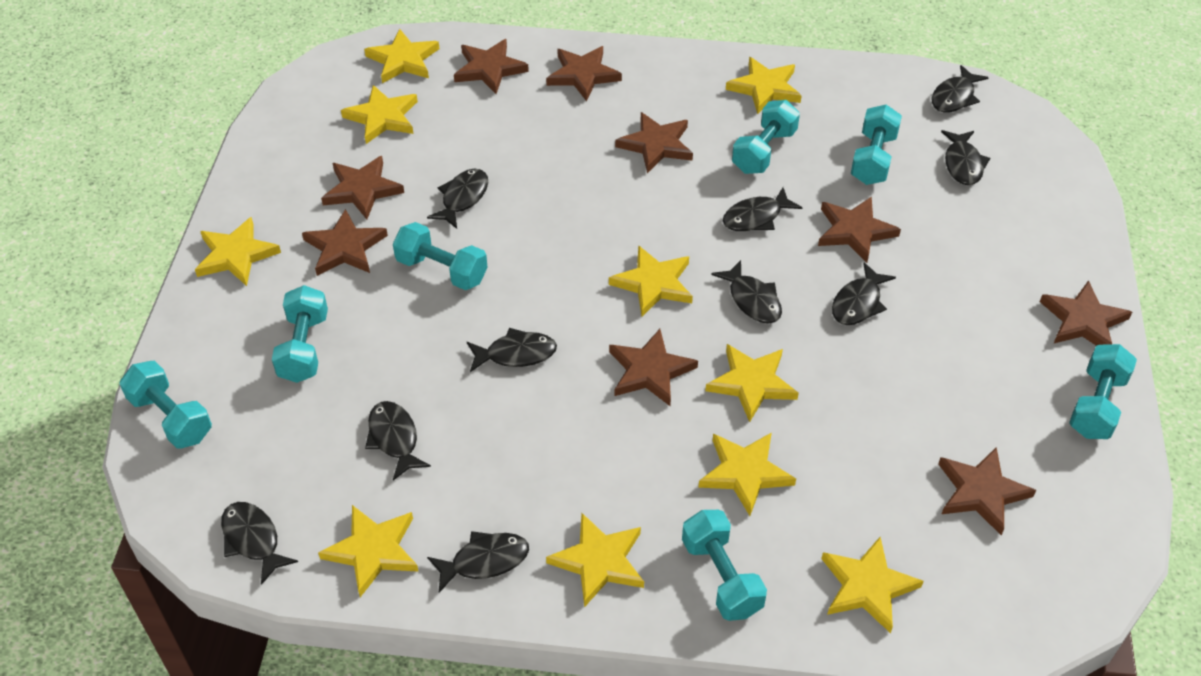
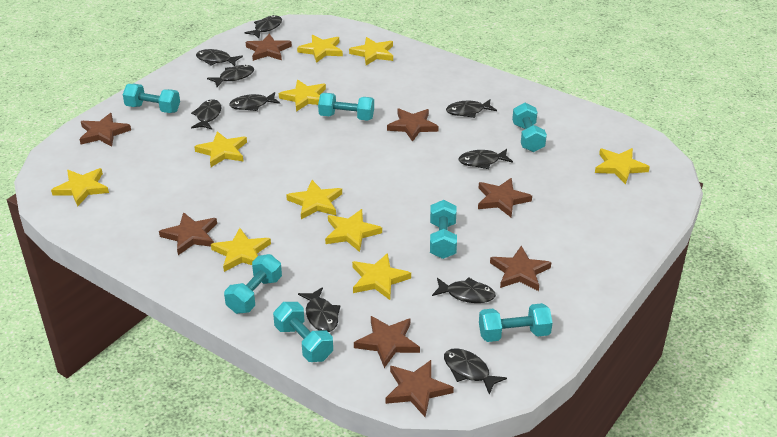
brown star: 9 -> 8

